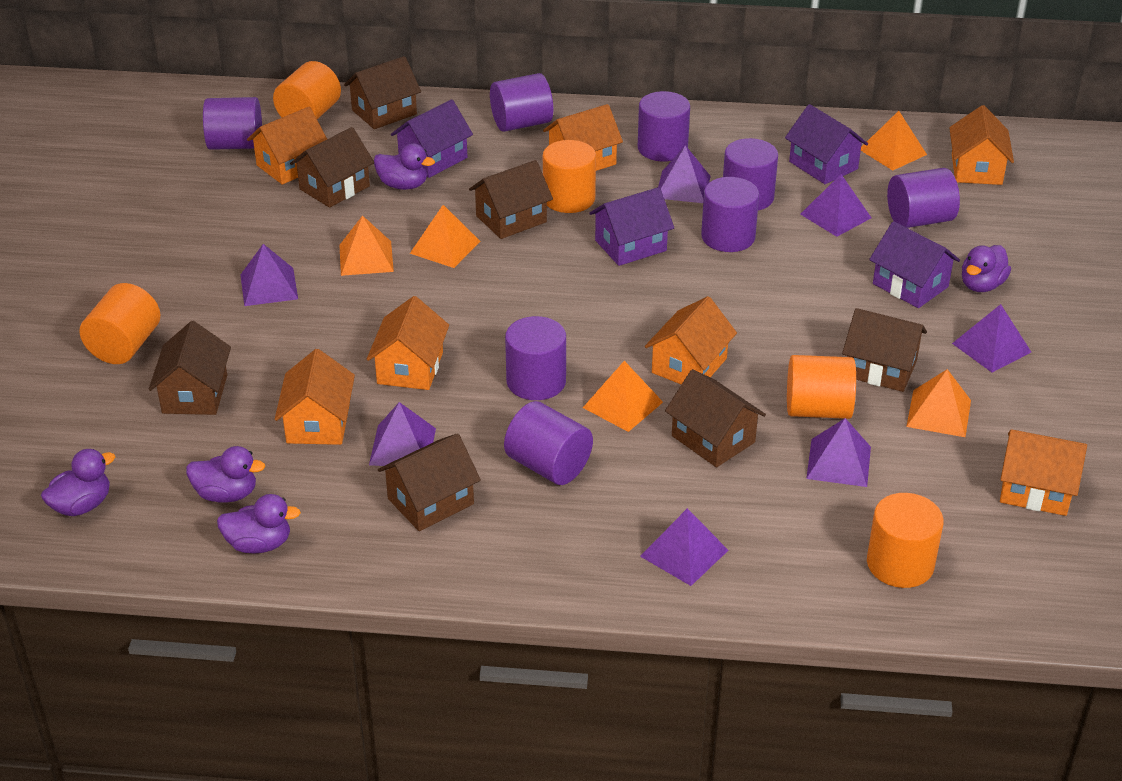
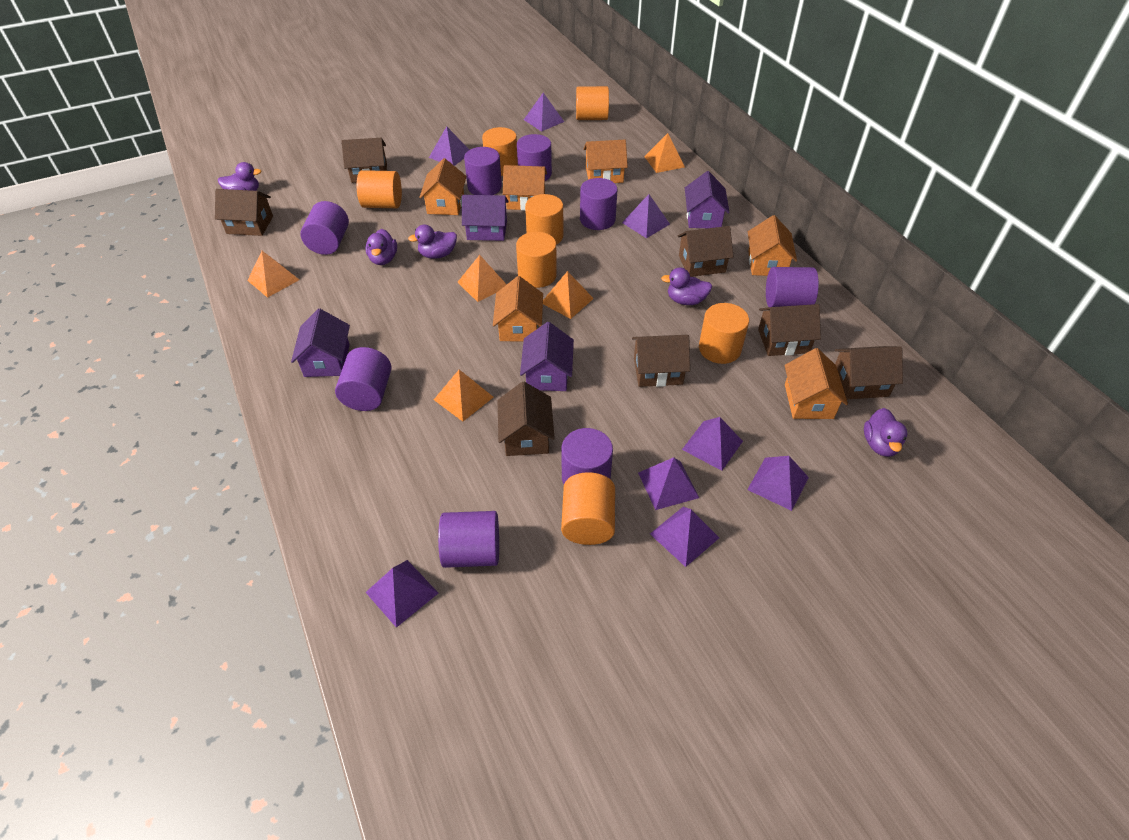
orange cylinder: 5 -> 7
orange house: 7 -> 6
purple pyramid: 7 -> 8

